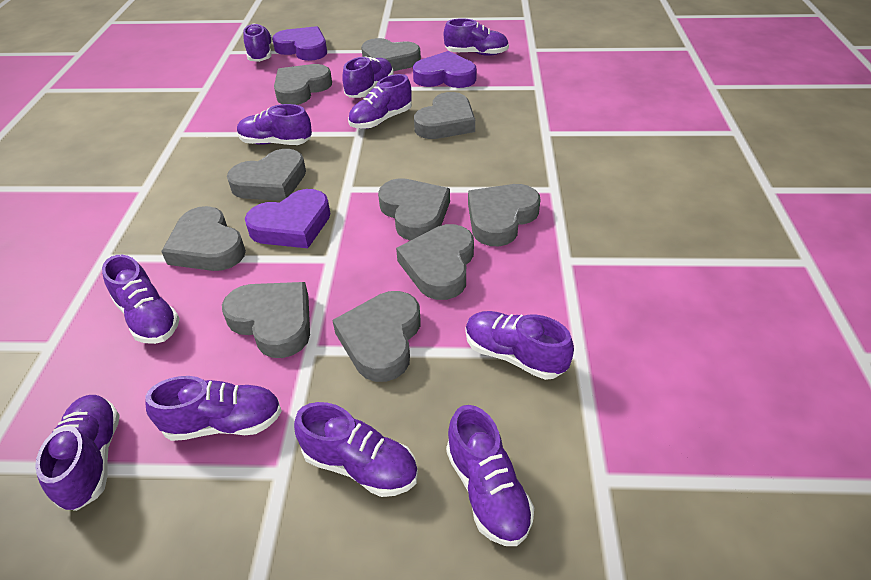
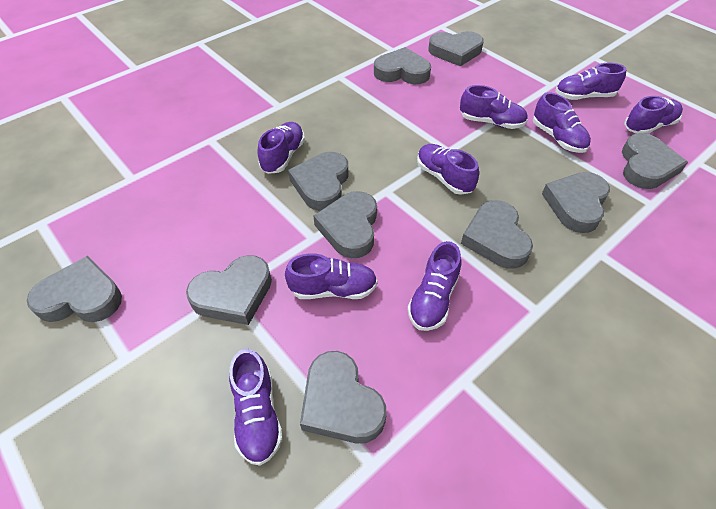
purple heart: 3 -> 0
purple shoe: 11 -> 9

